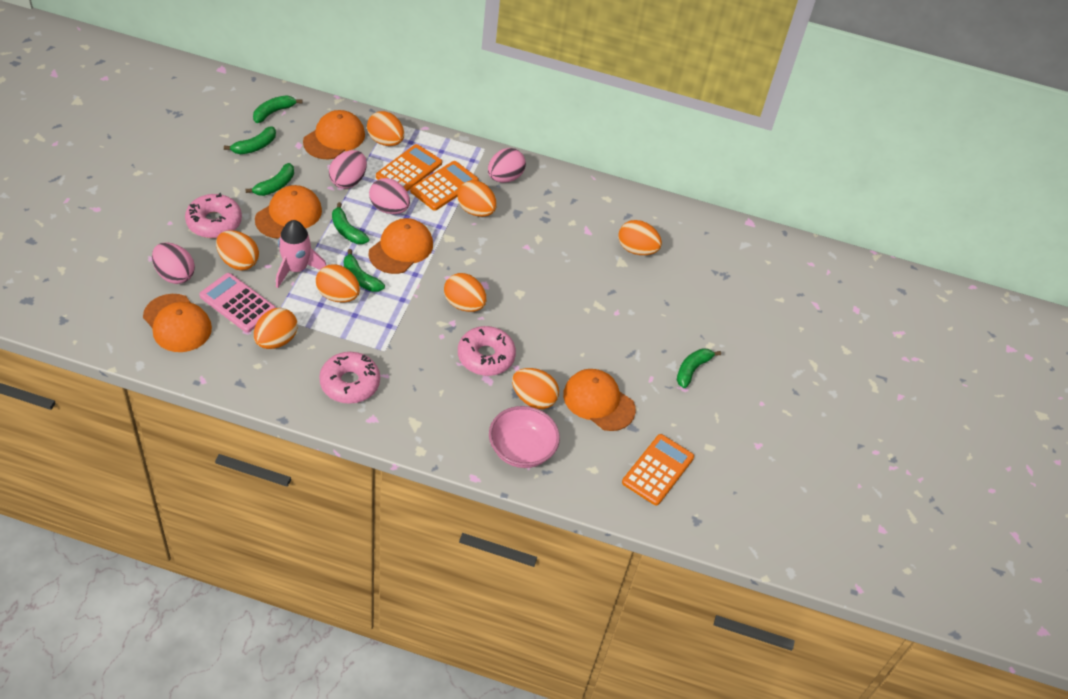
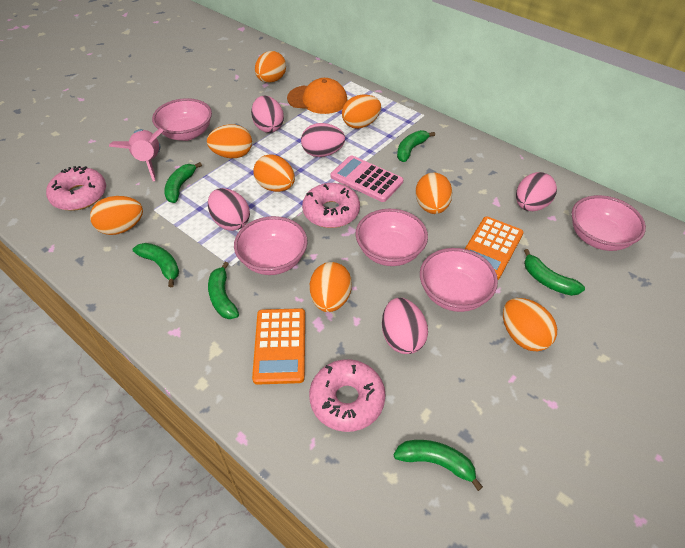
orange calculator: 3 -> 2
orange cap: 5 -> 1
pink bowl: 1 -> 5
pink egg: 4 -> 5

